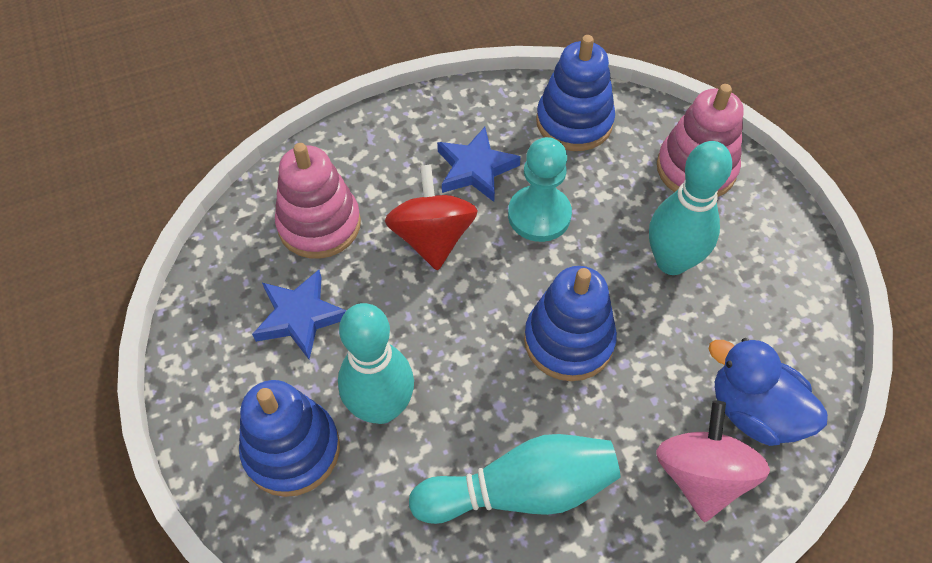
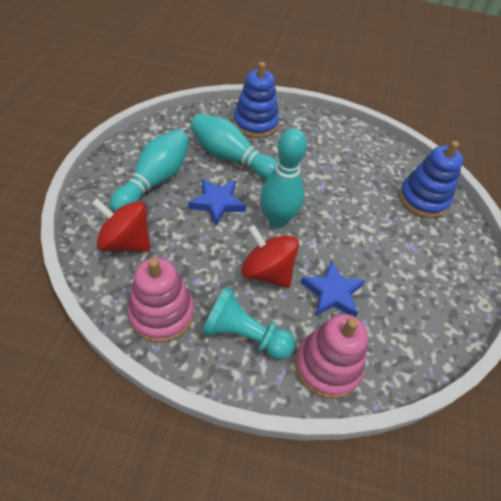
blue duck: 1 -> 0
blue stacking toy: 3 -> 2
pink spinning top: 1 -> 0
red spinning top: 1 -> 2

